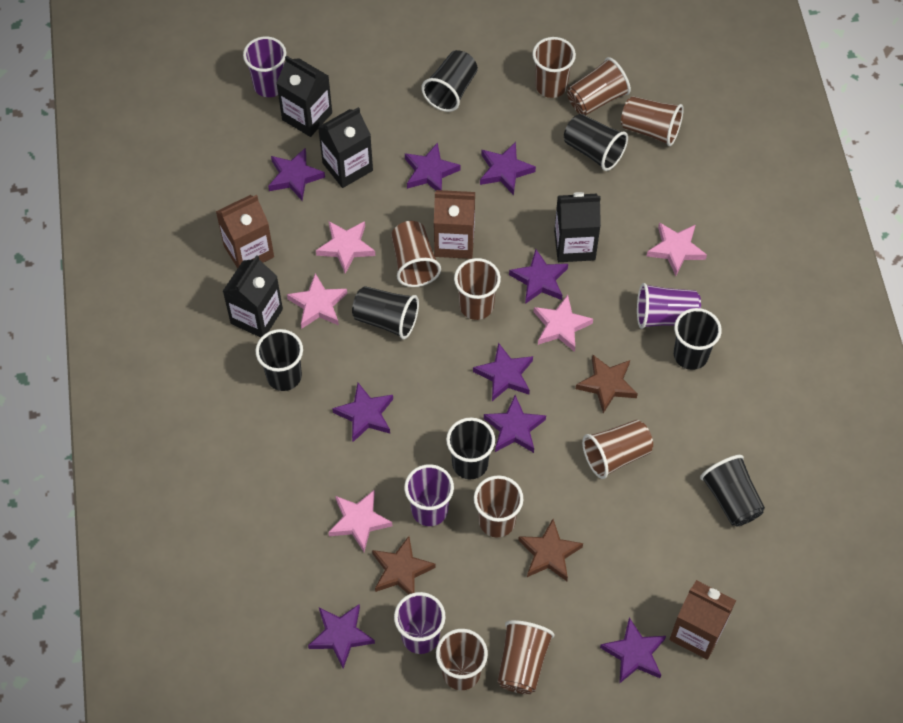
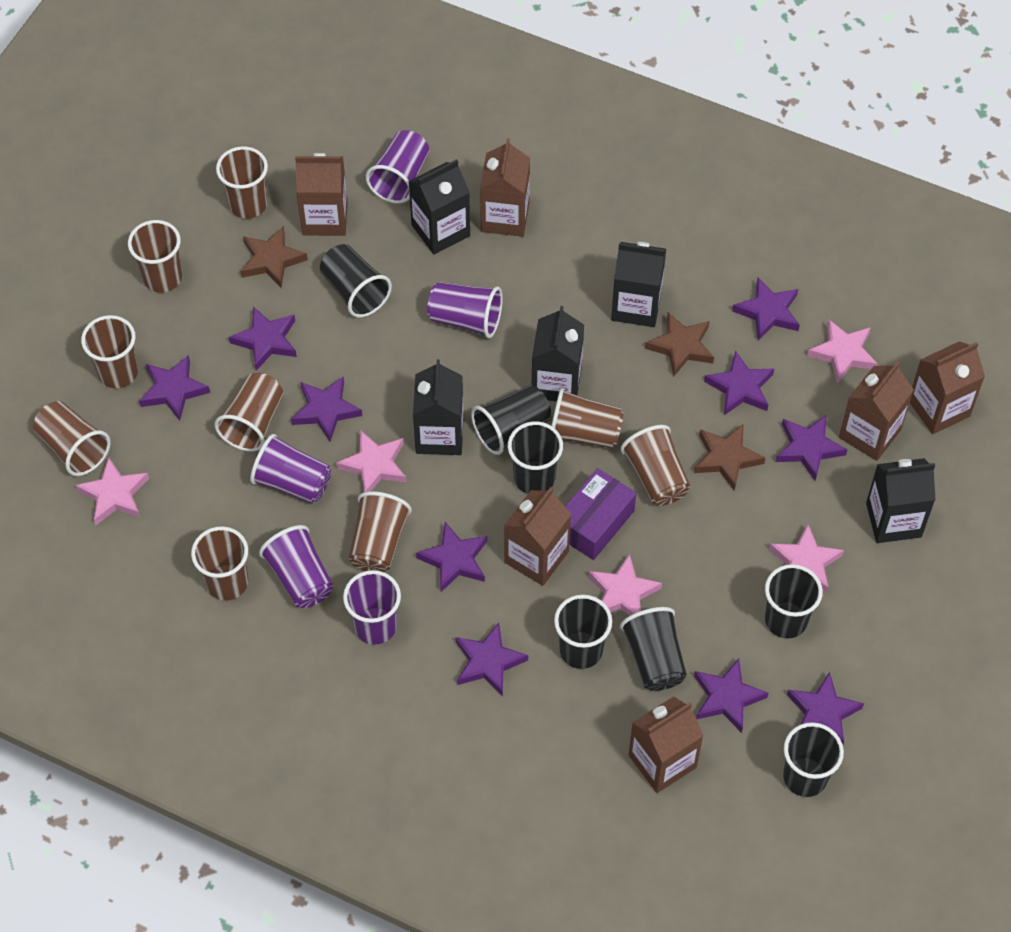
black carton: 4 -> 5
brown carton: 3 -> 6
purple box: 0 -> 1
purple cup: 4 -> 5
purple star: 9 -> 10

